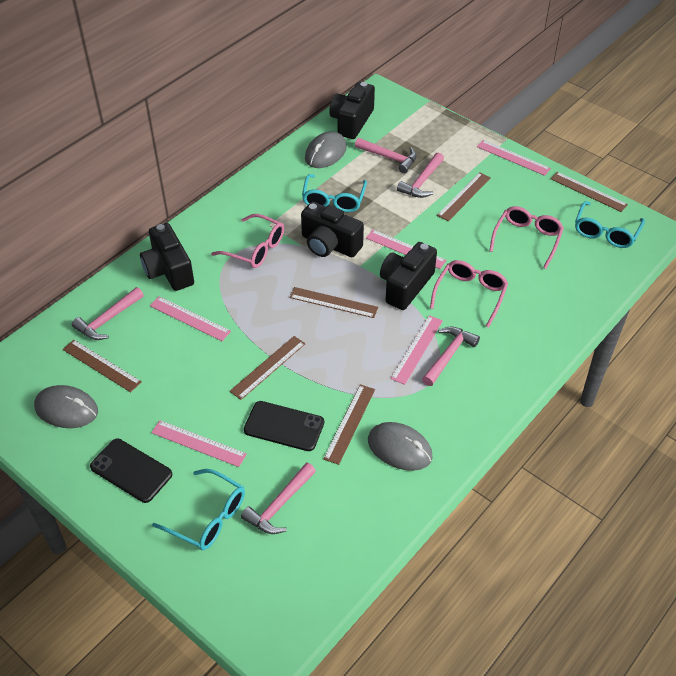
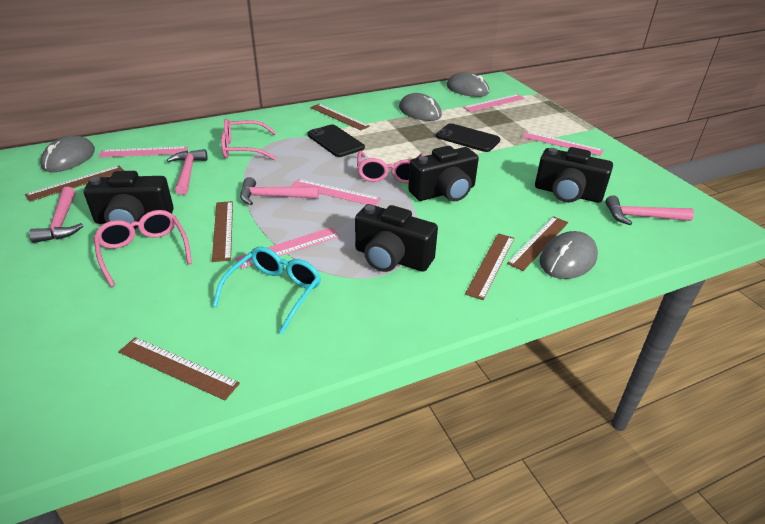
grey mouse: 3 -> 4
pink hammer: 5 -> 4
turquoise glasses: 3 -> 1

